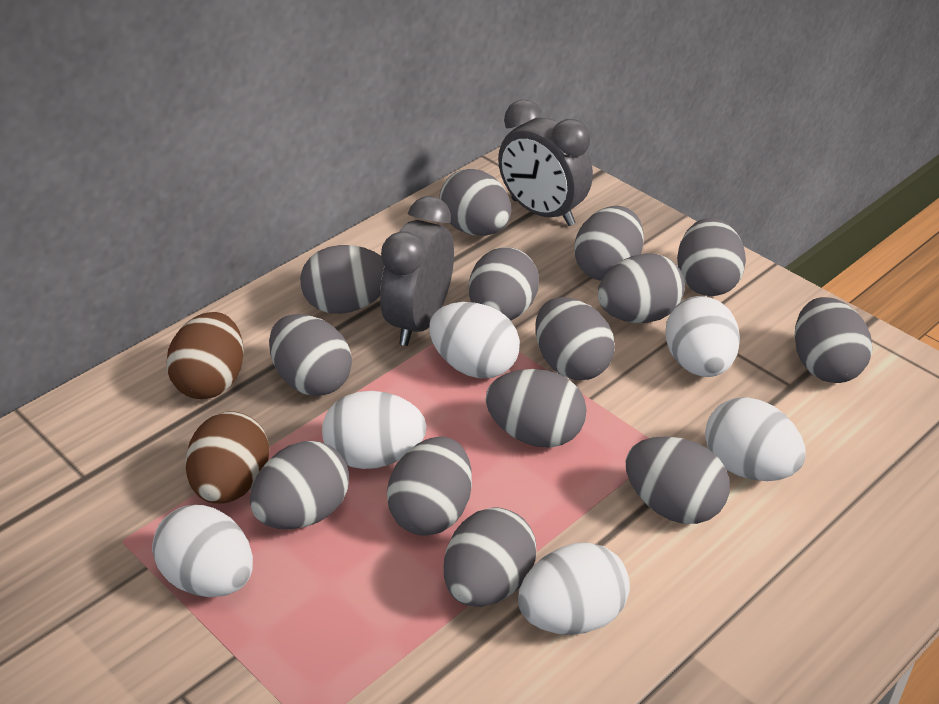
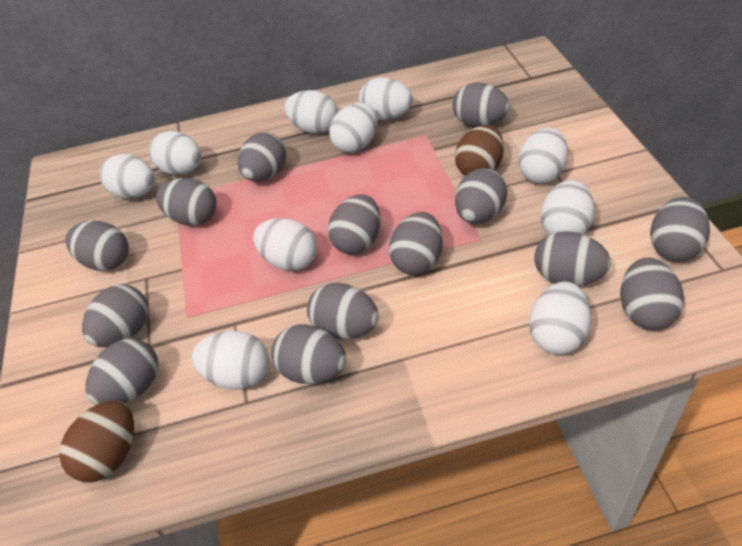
grey clock: 2 -> 0
white egg: 6 -> 10

